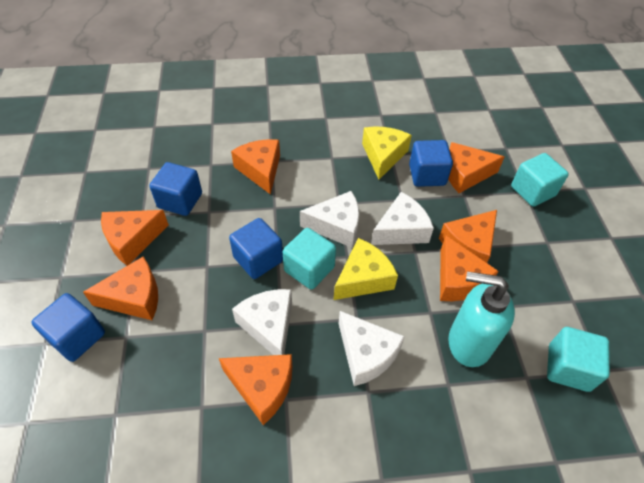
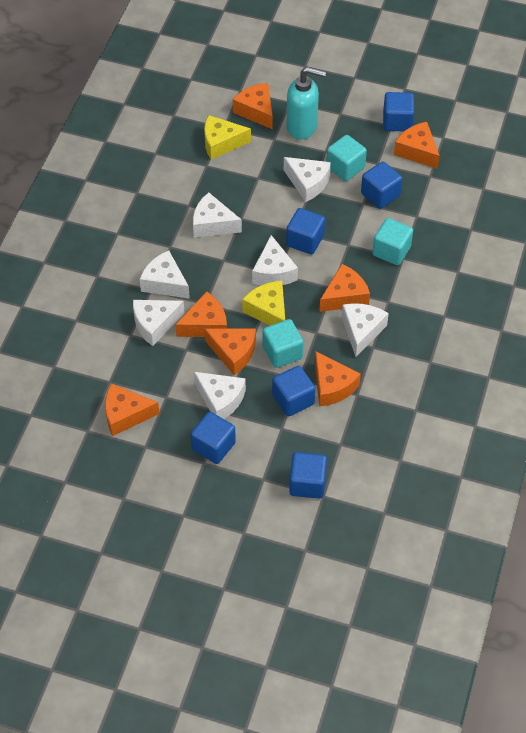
blue cube: 4 -> 6
white cheese: 4 -> 7

